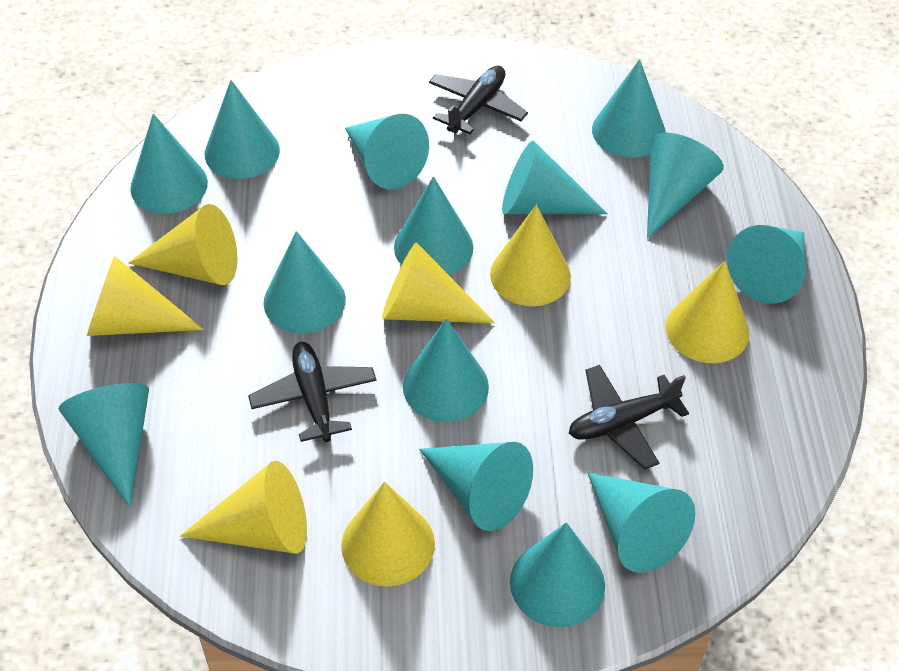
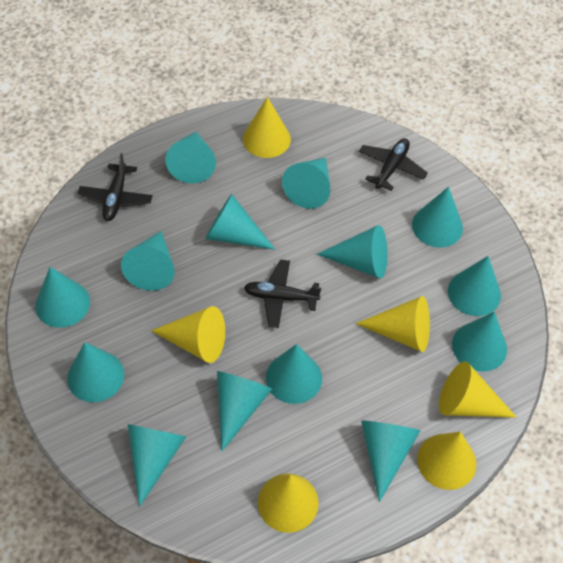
yellow cone: 7 -> 6

